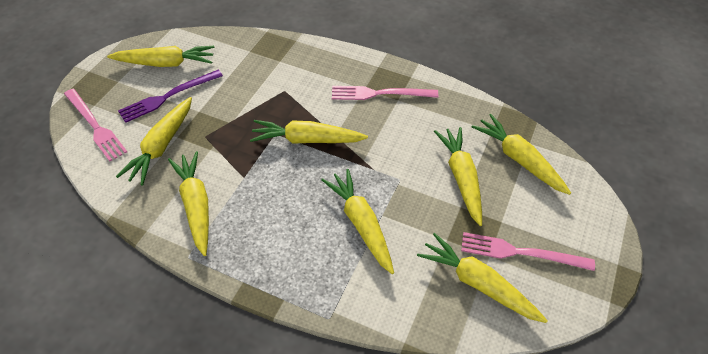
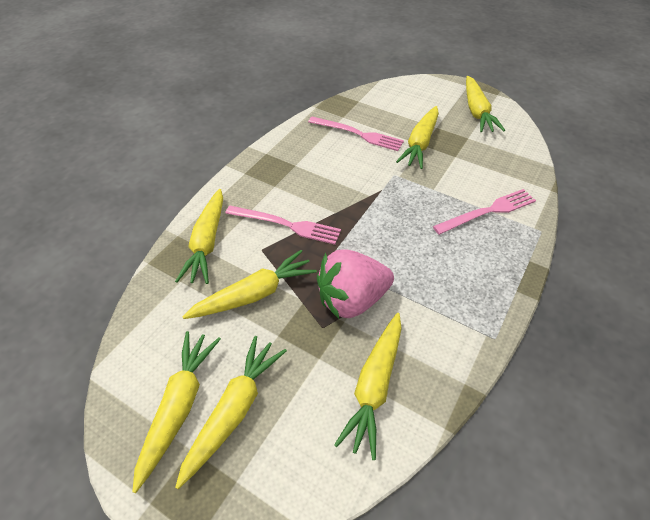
pink strawberry: 0 -> 1
purple fork: 1 -> 0
yellow carrot: 8 -> 7

